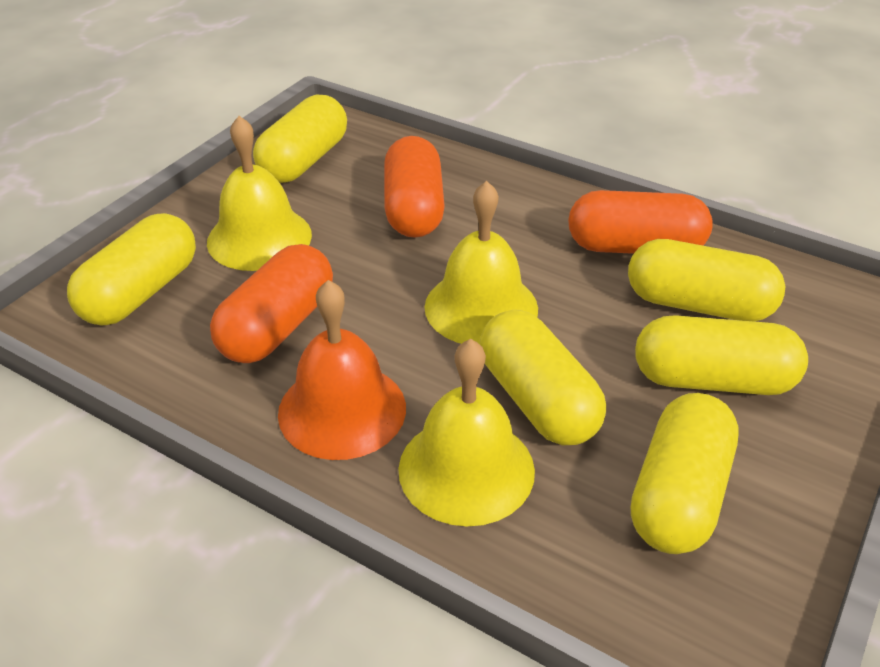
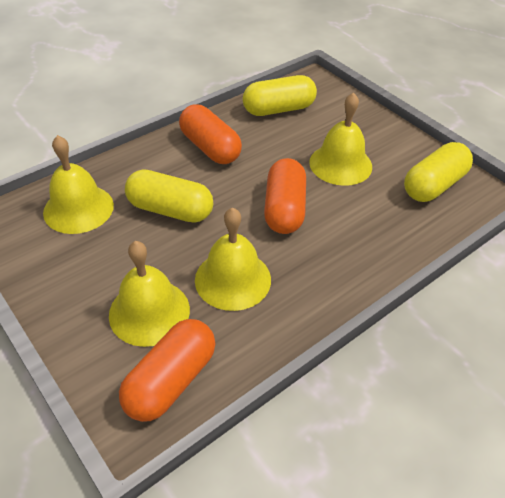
orange bell: 1 -> 0
yellow bell: 3 -> 4
yellow capsule: 6 -> 3

